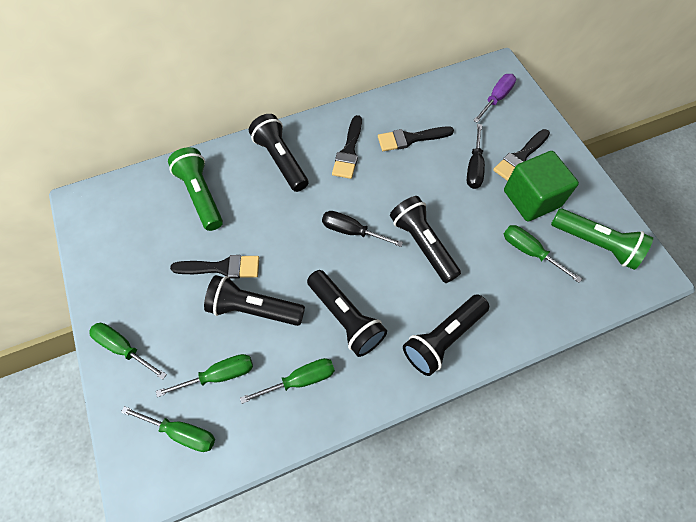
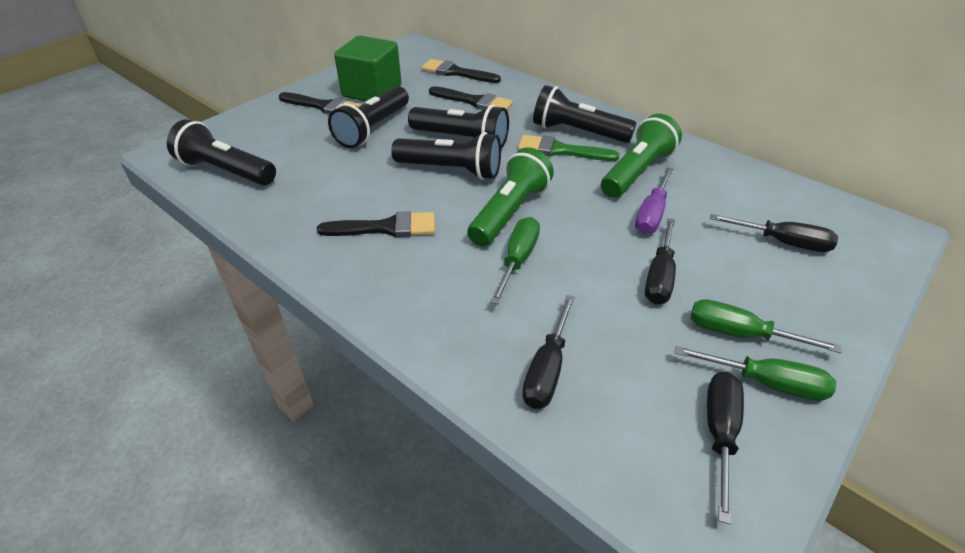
black screwdriver: 2 -> 4
green brush: 0 -> 1
green screwdriver: 5 -> 3

